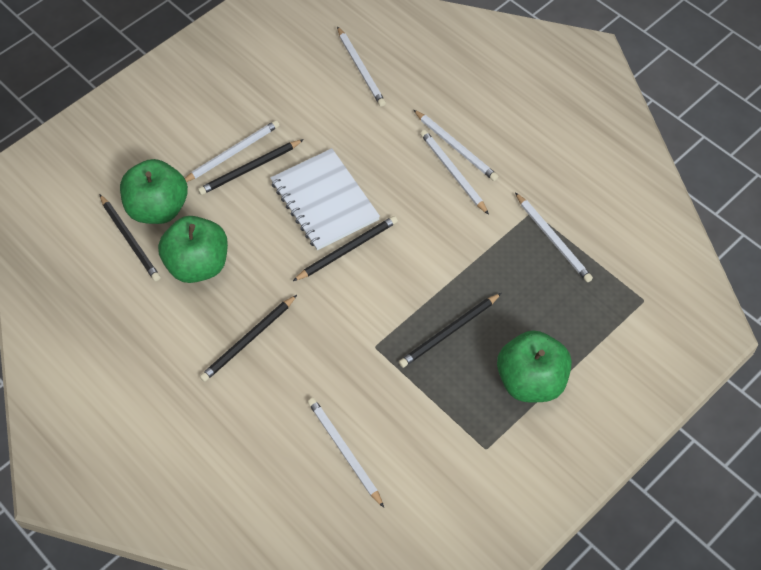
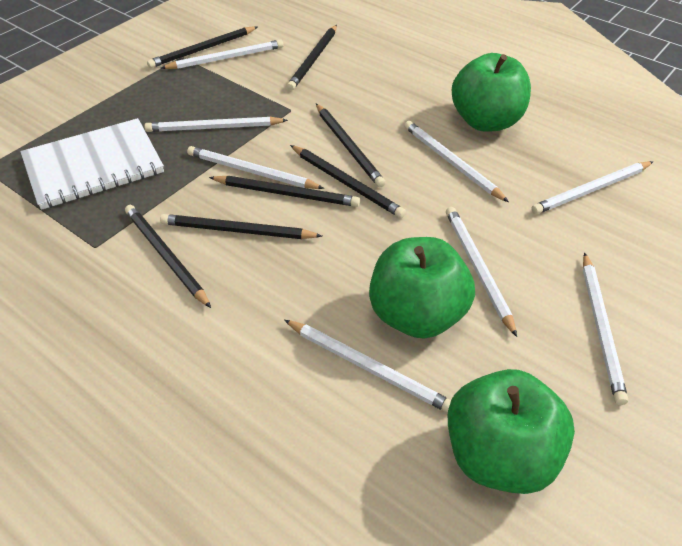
black pencil: 5 -> 7
white pencil: 6 -> 8

